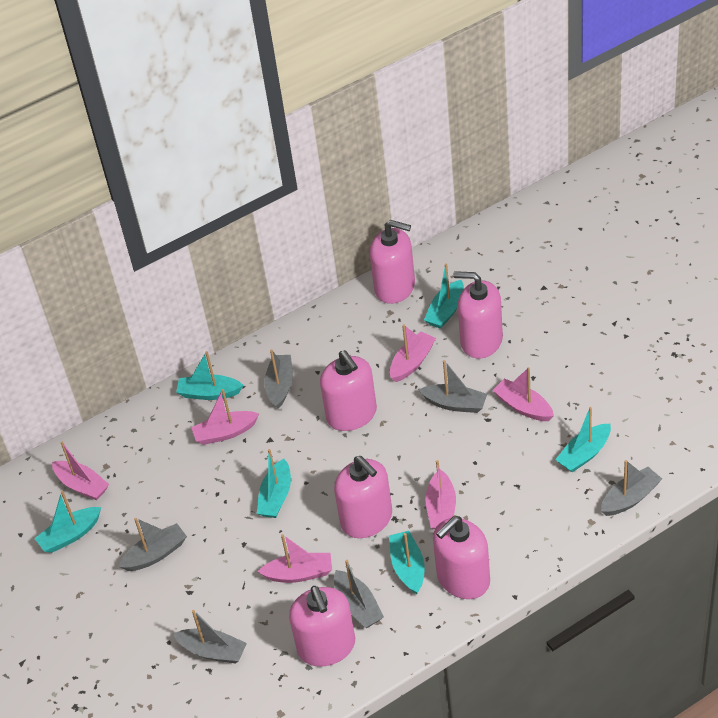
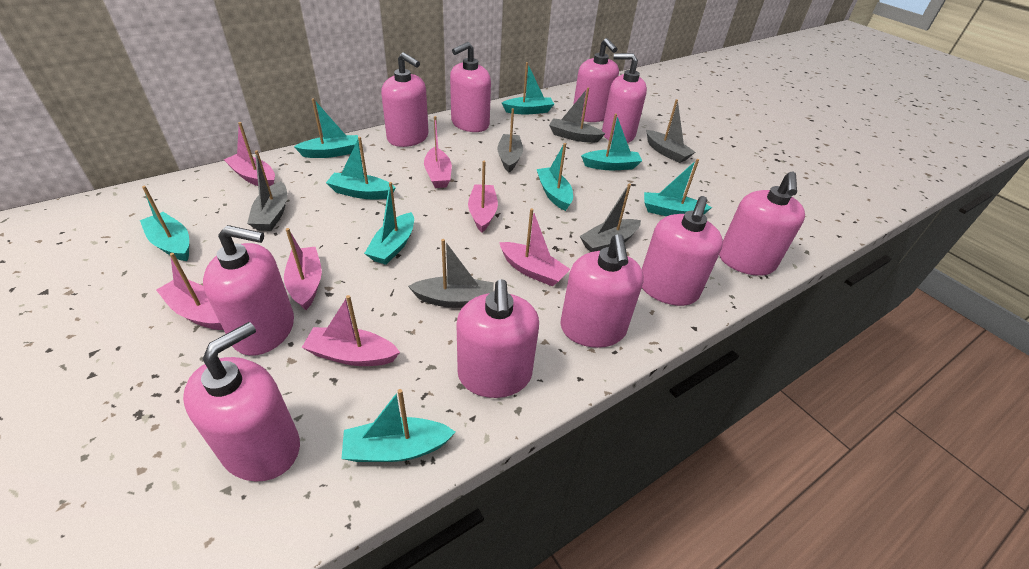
pink boat: 6 -> 7
pink soap dispenser: 6 -> 10
turquoise boat: 6 -> 9

